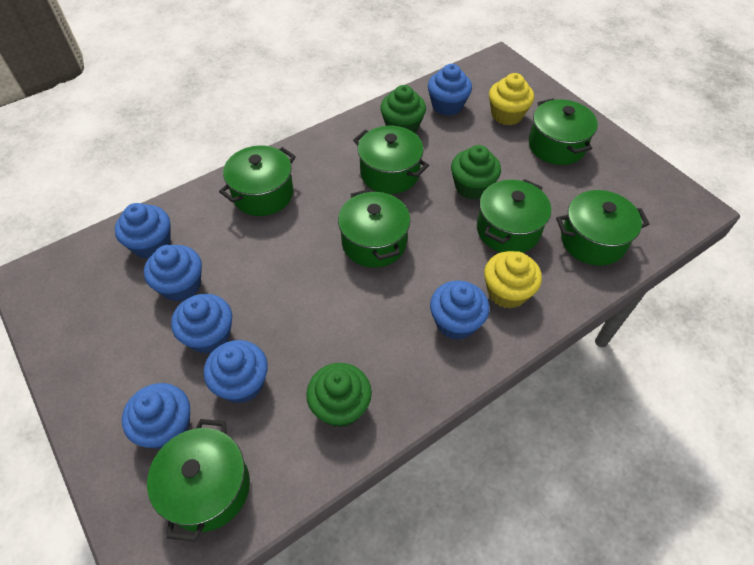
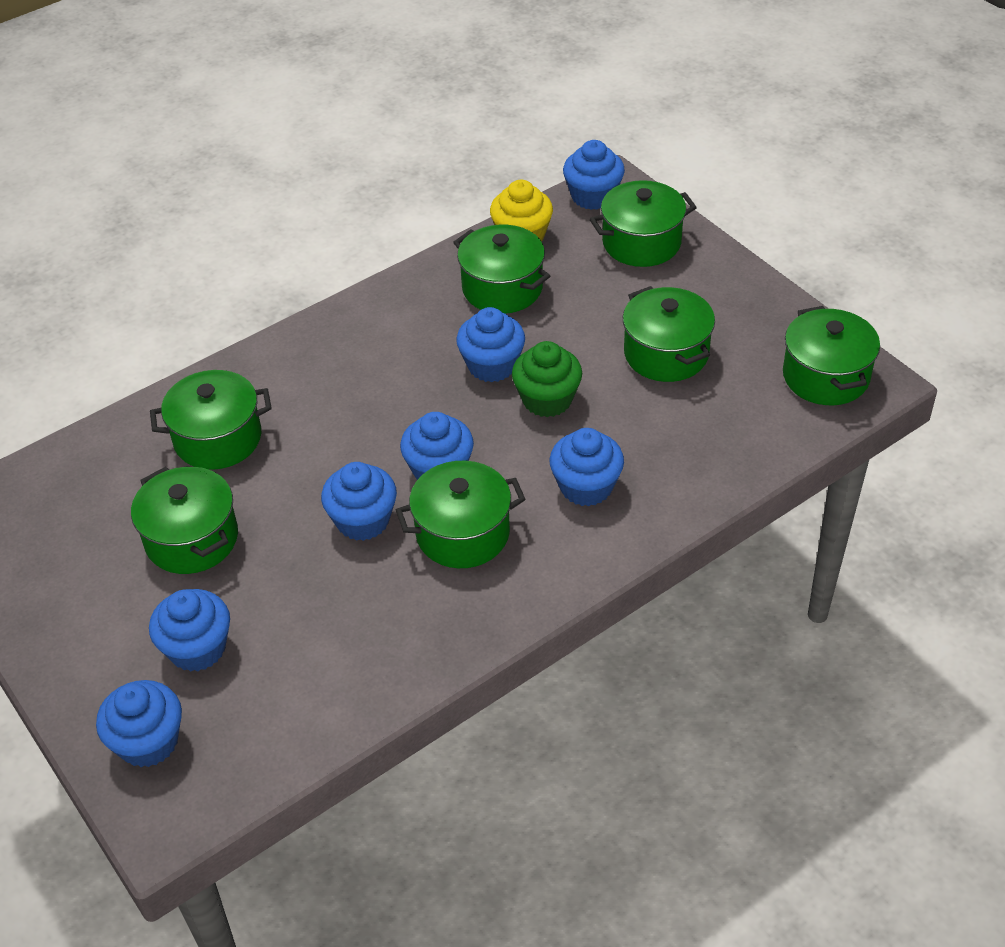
green cupcake: 3 -> 1
yellow cupcake: 2 -> 1

